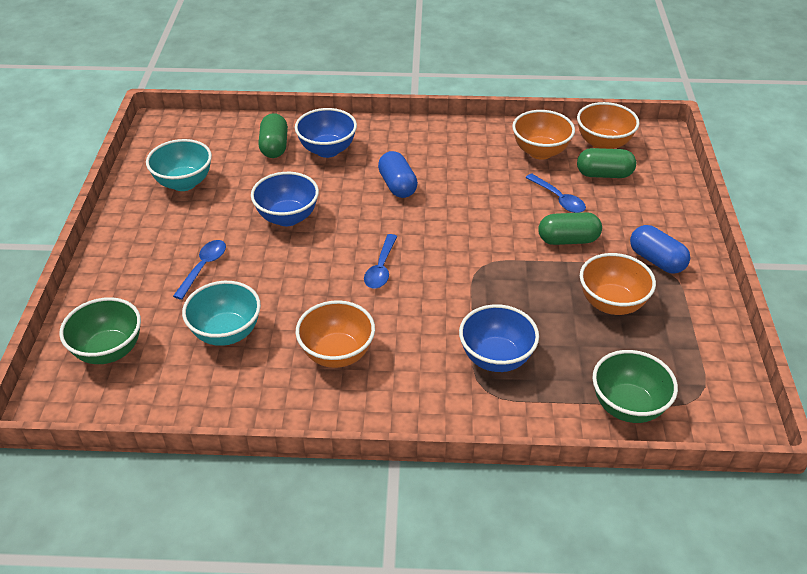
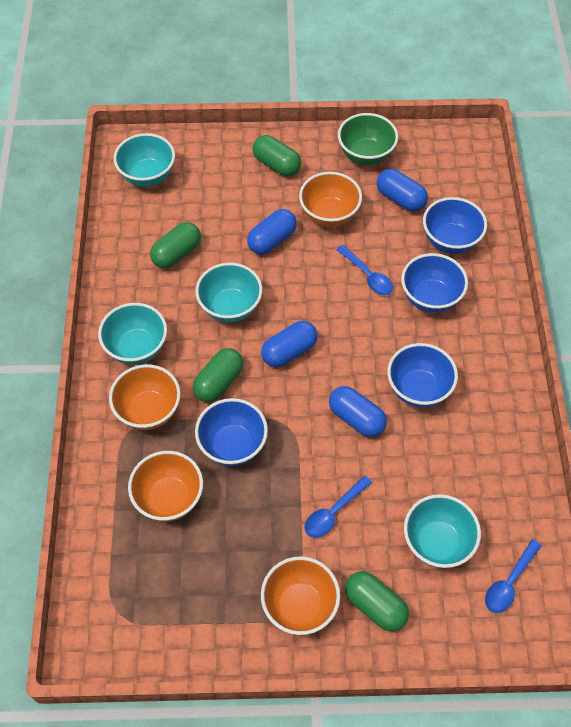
blue bowl: 3 -> 4
blue capsule: 2 -> 4
green bowl: 2 -> 1
green capsule: 3 -> 4
turquoise bowl: 2 -> 4

